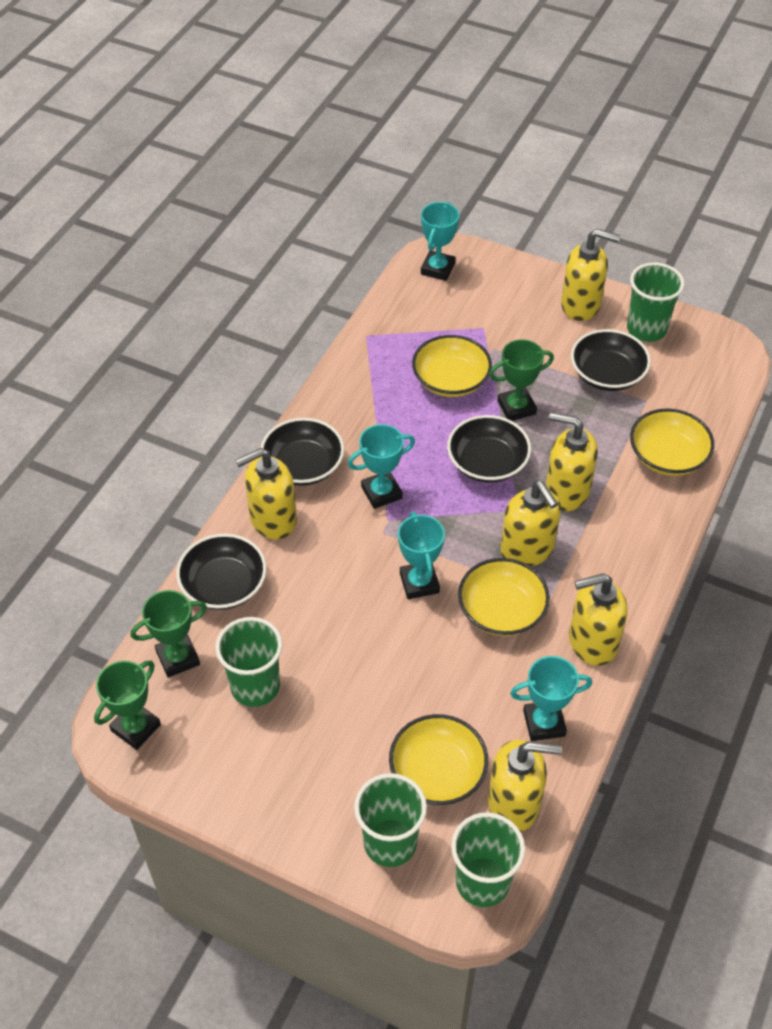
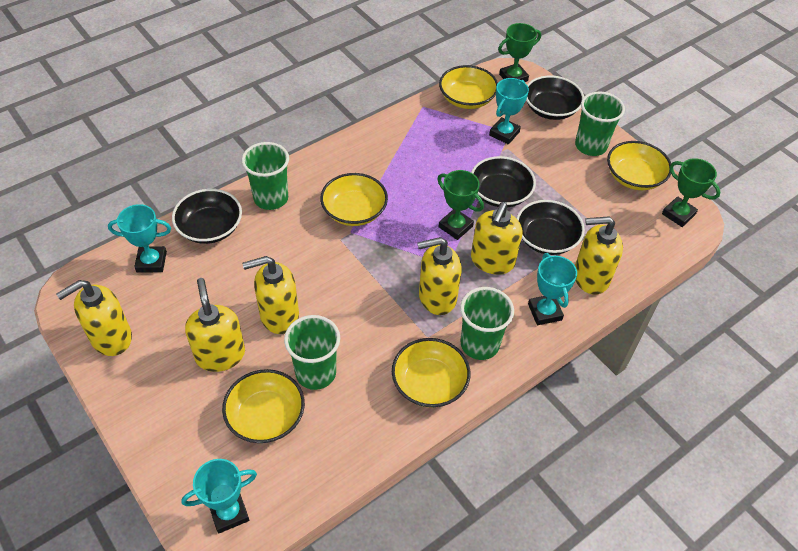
yellow bowl: 4 -> 5

